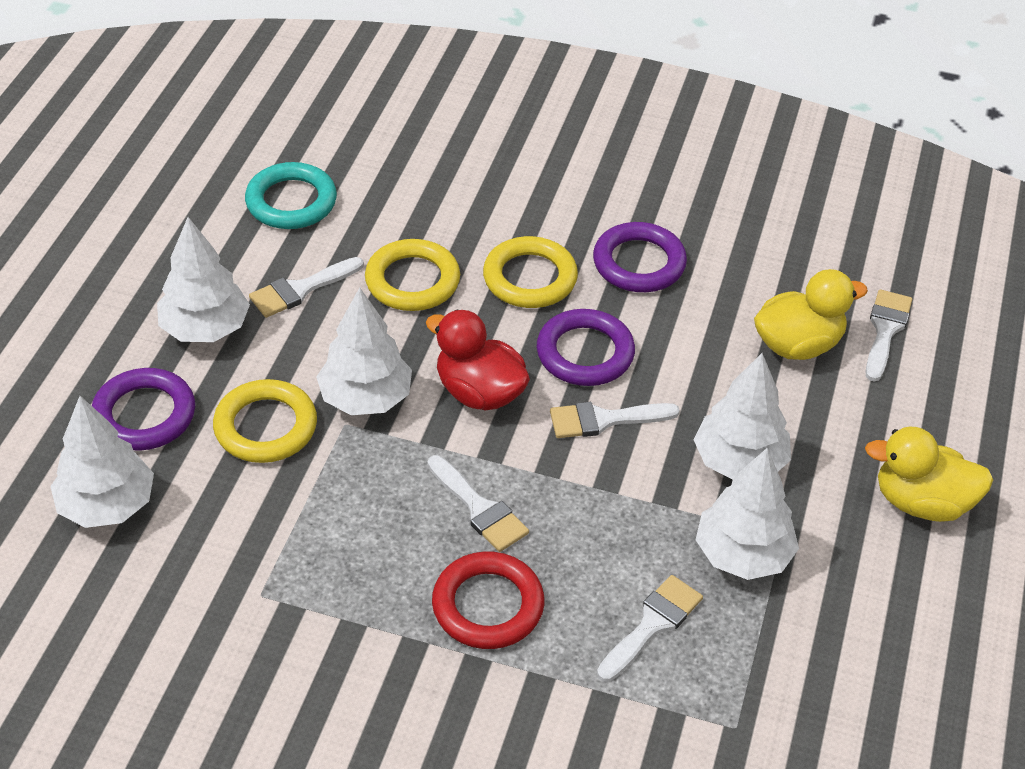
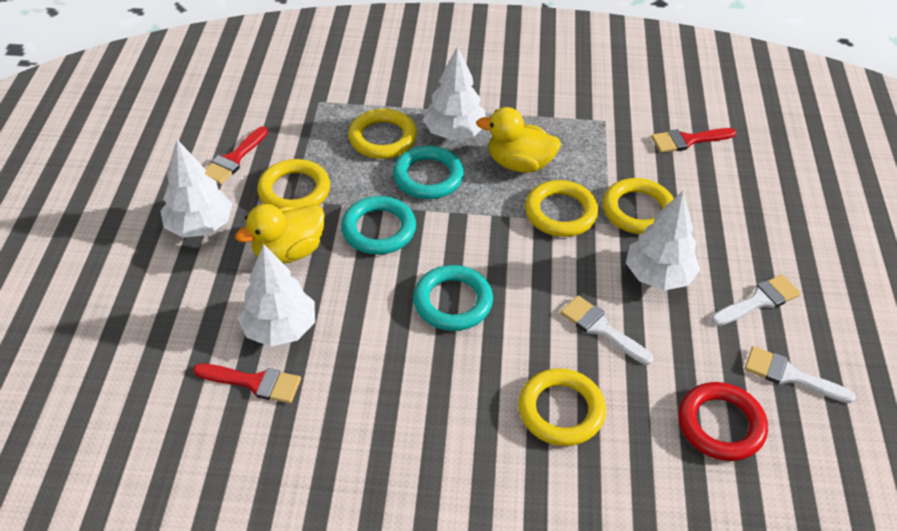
purple ring: 3 -> 0
red brush: 0 -> 3
red duck: 1 -> 0
turquoise ring: 1 -> 3
white brush: 5 -> 3
white tree: 5 -> 4
yellow ring: 3 -> 5

